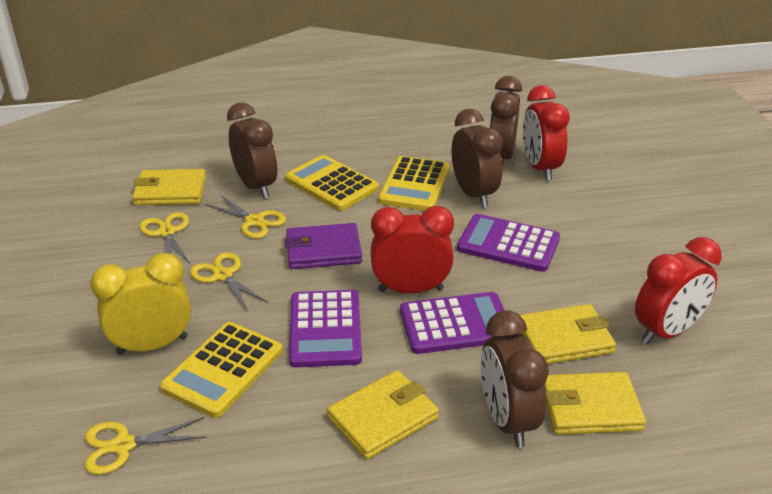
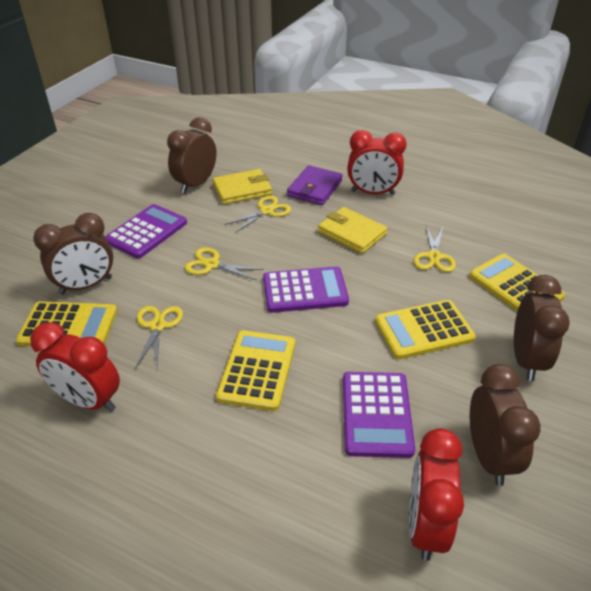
yellow calculator: 3 -> 4
yellow clock: 1 -> 0
yellow wallet: 4 -> 2

